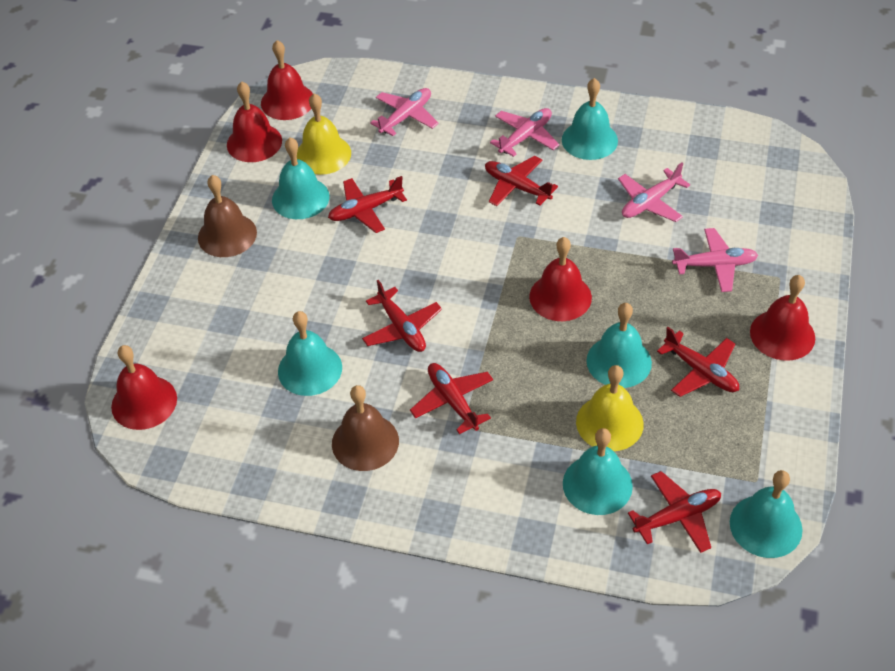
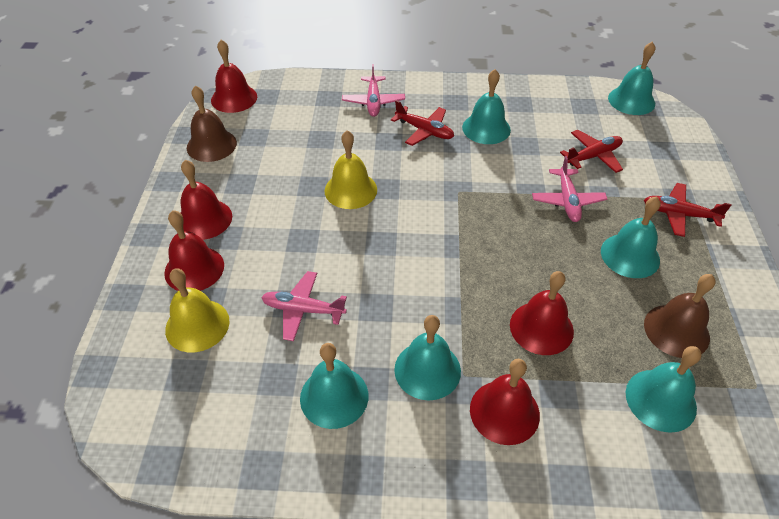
pink plane: 4 -> 3
red plane: 6 -> 3

